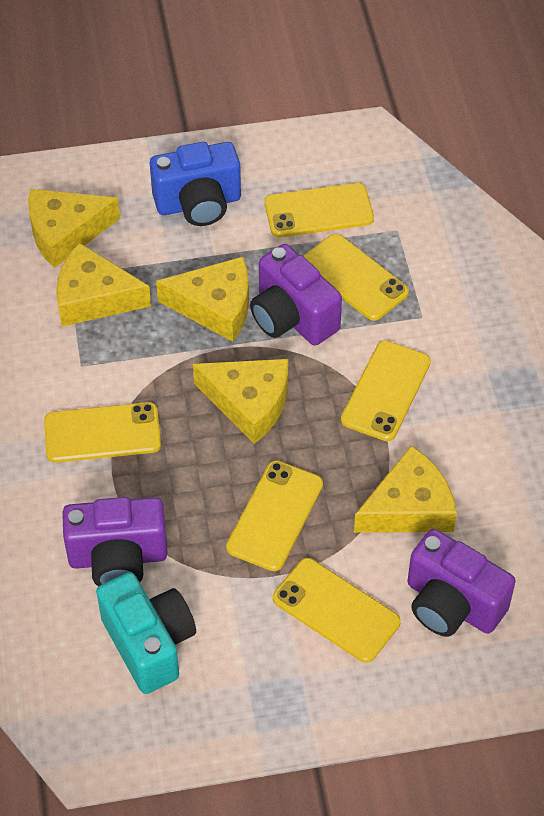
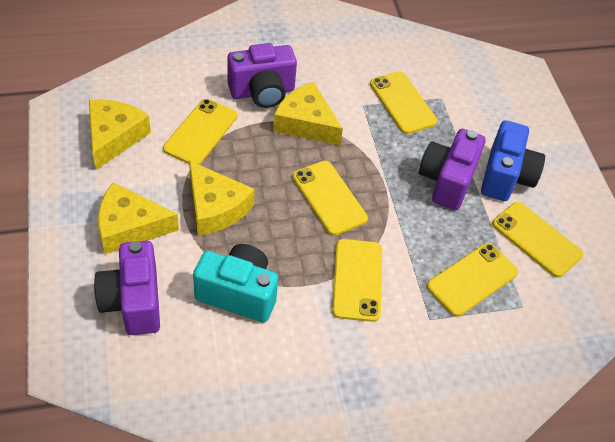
yellow cheese: 5 -> 4

